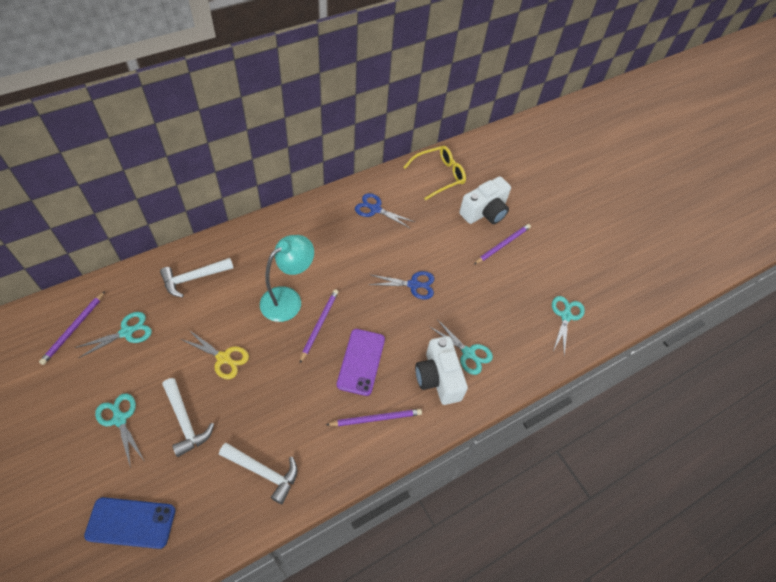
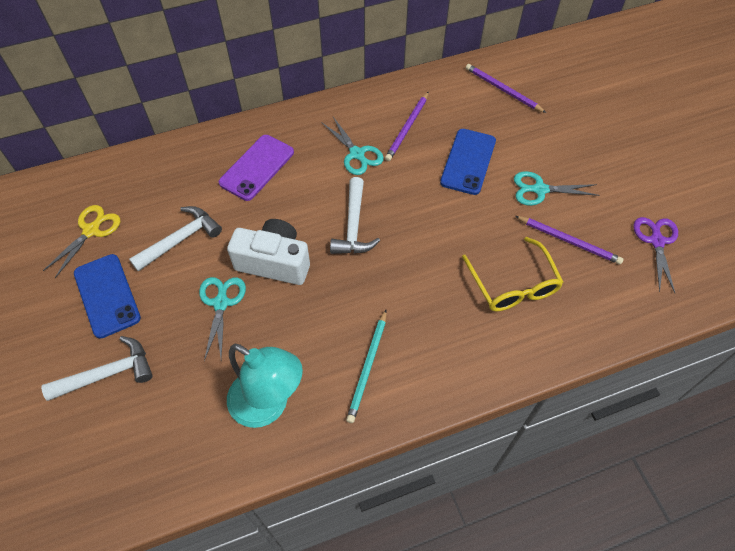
blue phone: 1 -> 2
blue scissors: 2 -> 0
purple pencil: 4 -> 3
purple scissors: 0 -> 1
turquoise pencil: 0 -> 1
turquoise scissors: 4 -> 3
white camera: 2 -> 1

